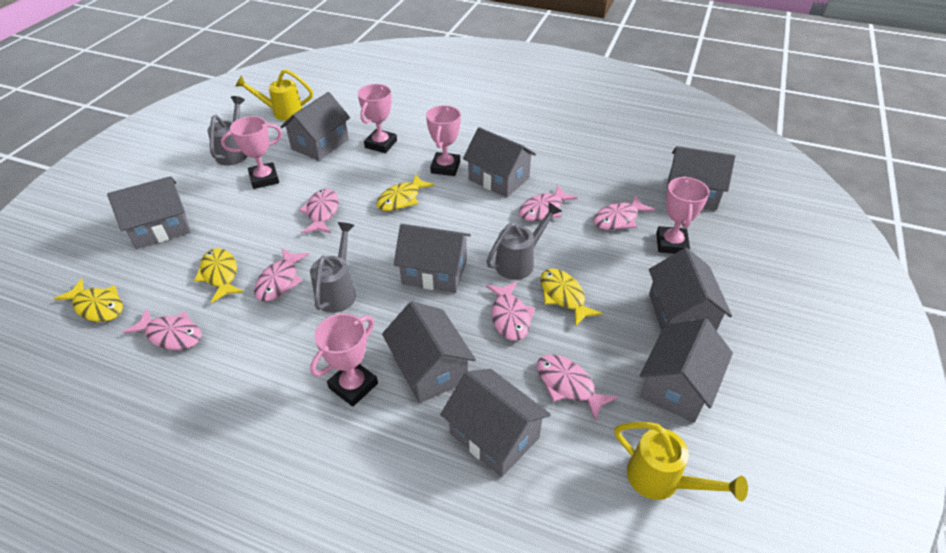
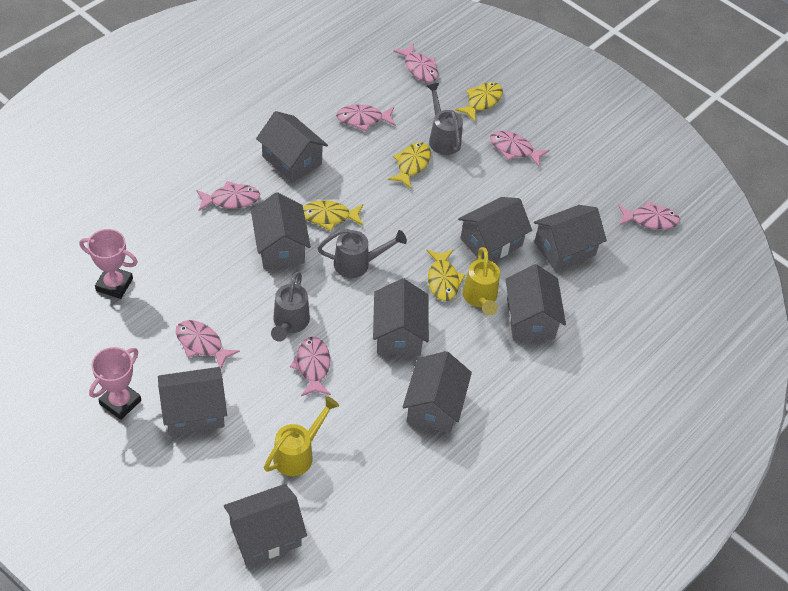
pink trophy: 5 -> 2

